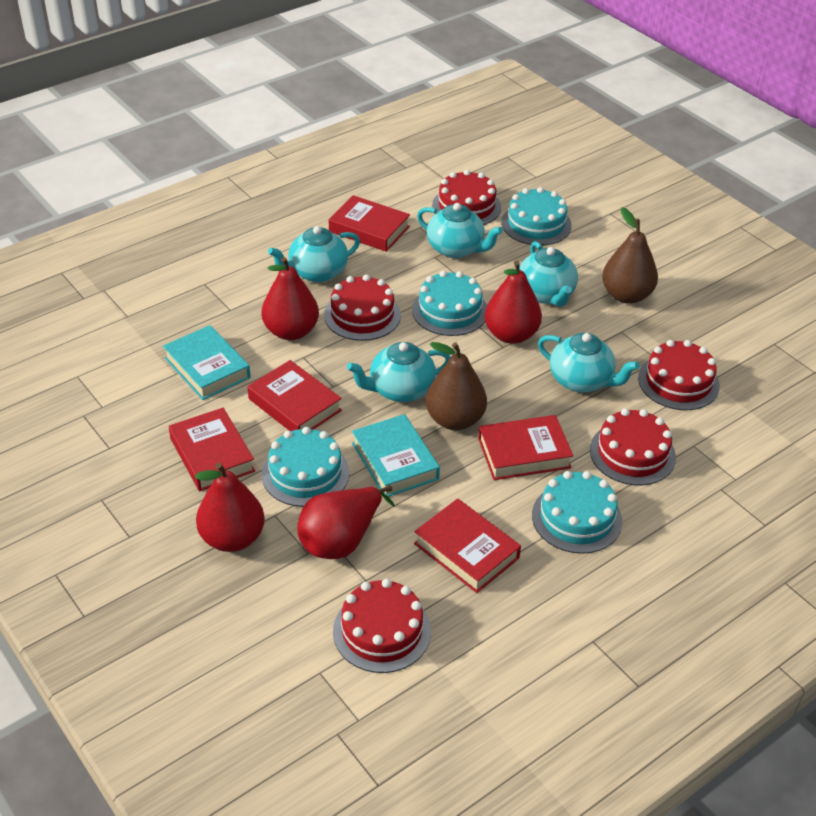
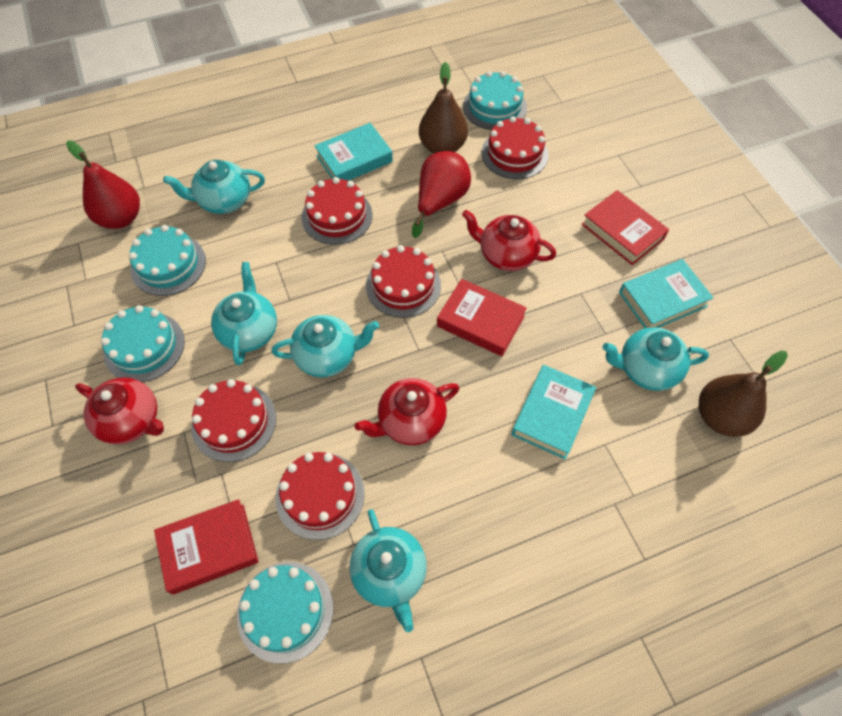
red book: 5 -> 3
red pear: 4 -> 2
red teapot: 0 -> 3
turquoise book: 2 -> 3

